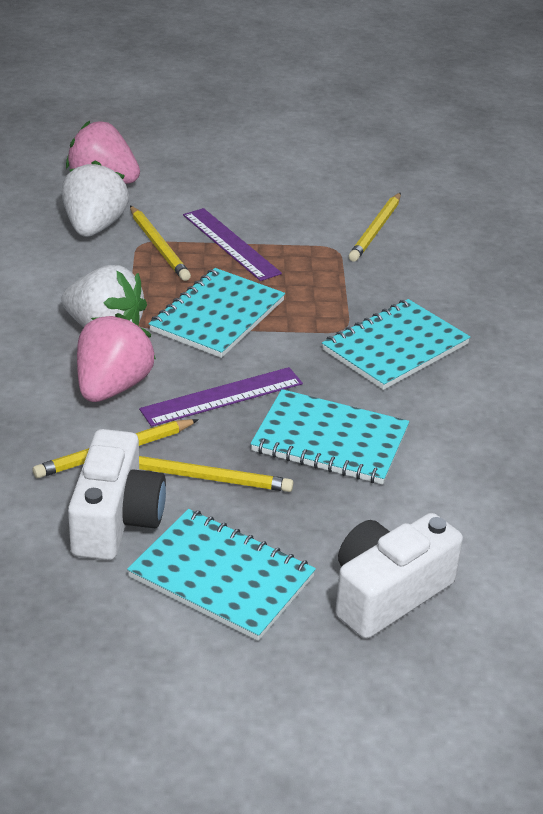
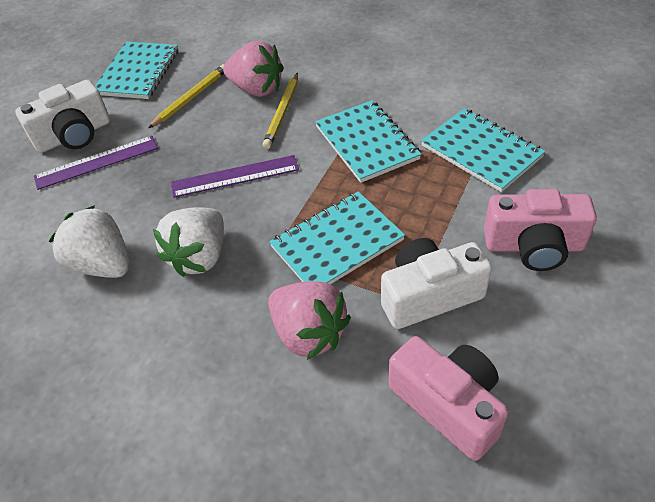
pink camera: 0 -> 2
yellow pencil: 4 -> 2

